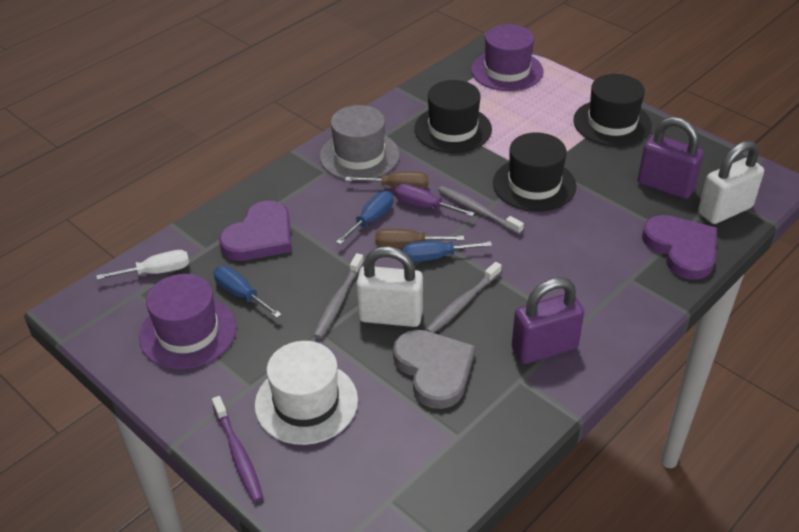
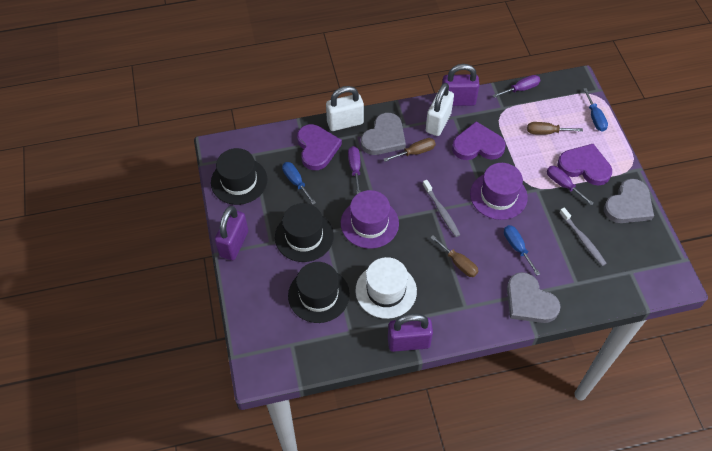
brown screwdriver: 2 -> 3
grey hat: 1 -> 0
grey heart: 1 -> 3
grey toothbrush: 3 -> 2
purple heart: 2 -> 3
purple padlock: 2 -> 3
purple screwdriver: 1 -> 3
purple toothbrush: 1 -> 0
white screwdriver: 1 -> 0

